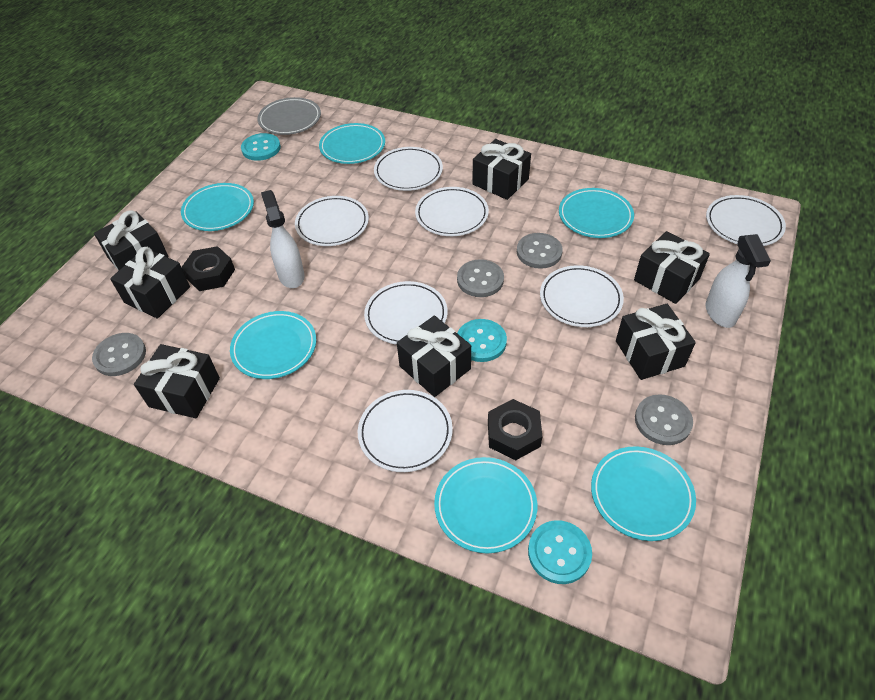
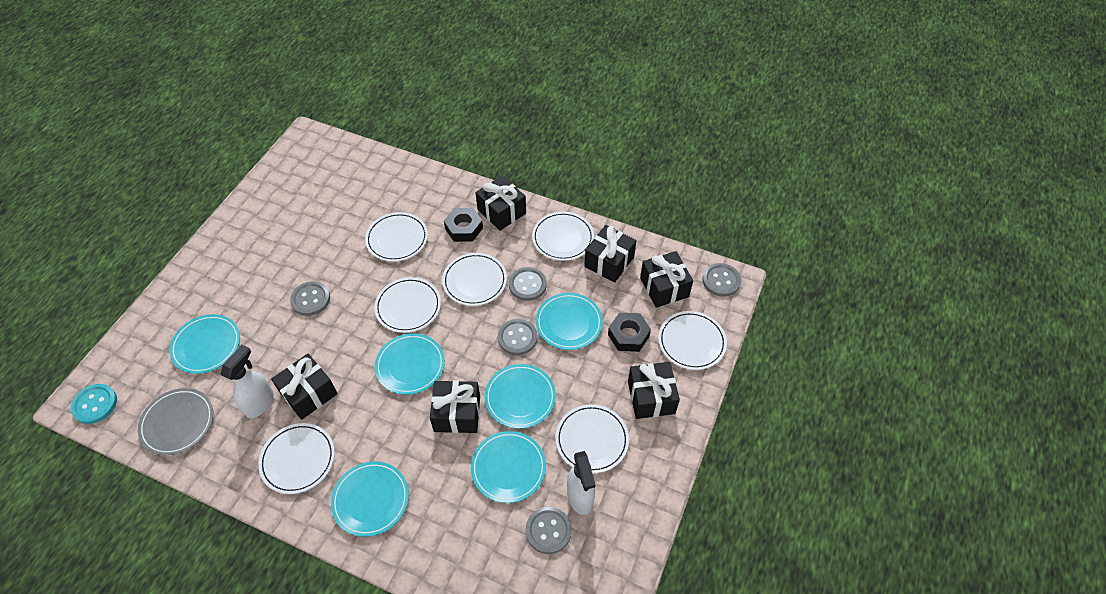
black gift: 7 -> 6
grey button: 4 -> 5
turquoise button: 3 -> 1

